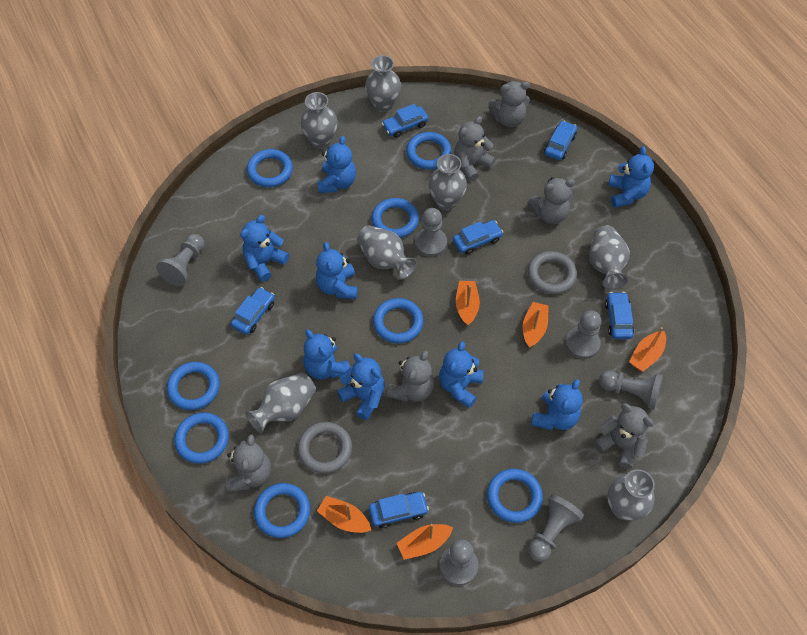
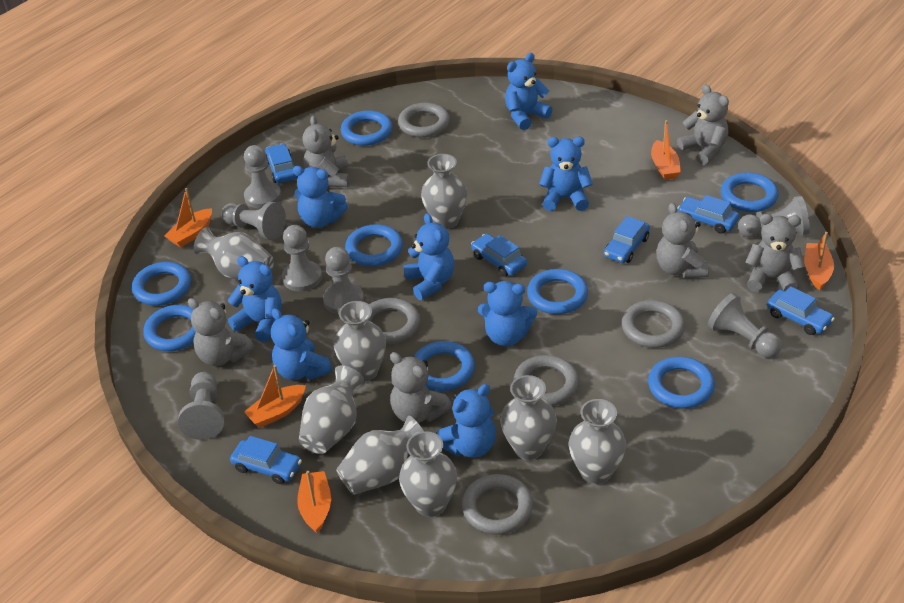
grey pawn: 6 -> 7
grey ring: 2 -> 5
grey vase: 7 -> 8

